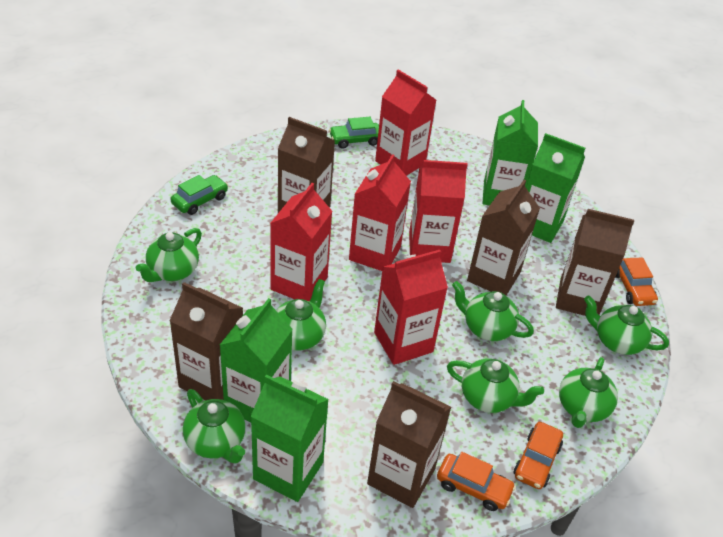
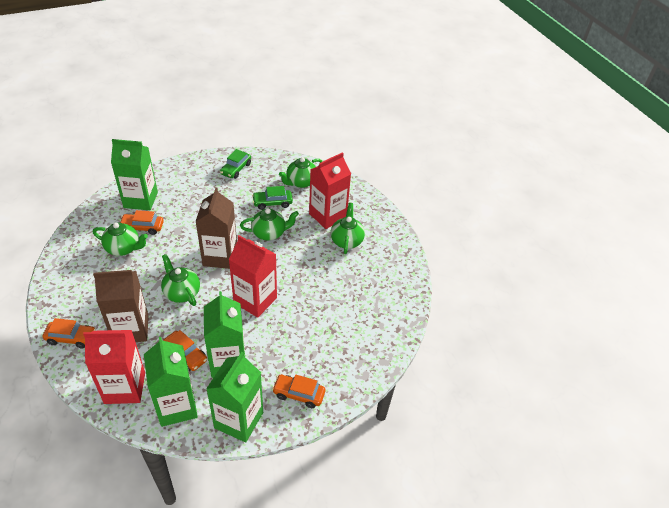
brown carton: 5 -> 2
green teapot: 7 -> 5
orange car: 3 -> 4
red carton: 5 -> 3

